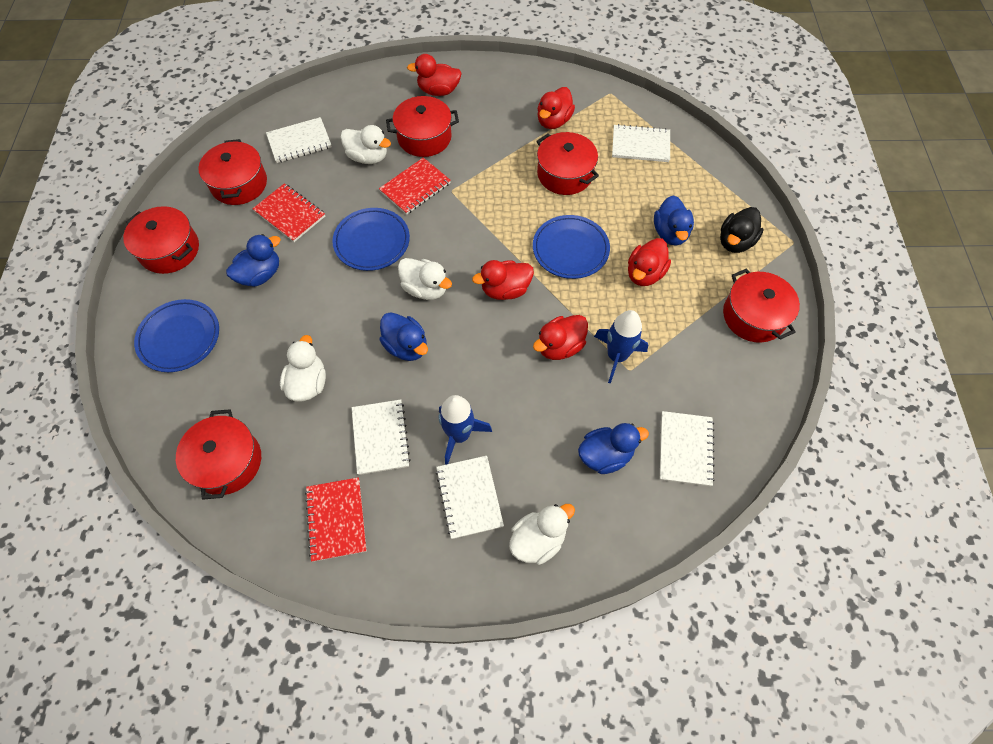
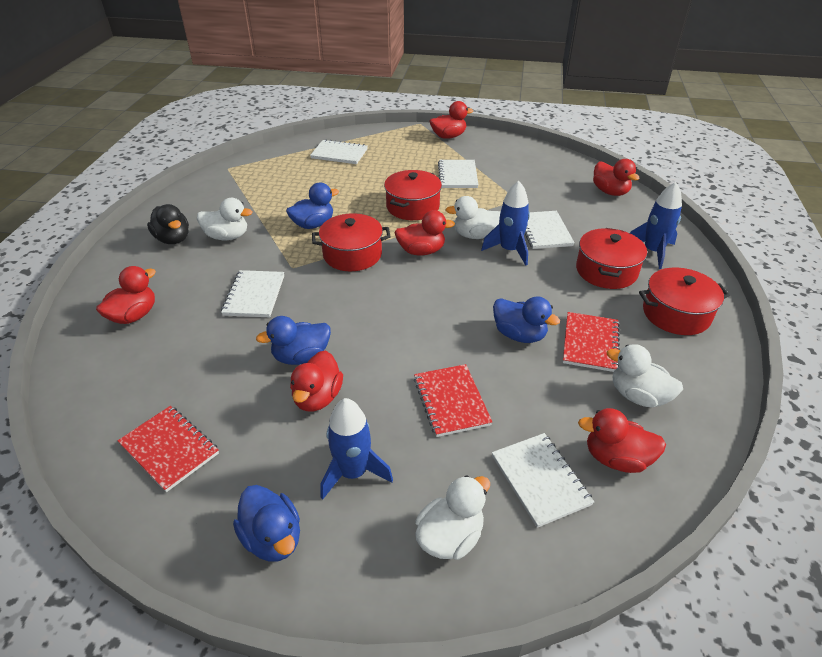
blue plate: 3 -> 0
blue rocket: 2 -> 3
red duck: 5 -> 6
red pot: 6 -> 4

